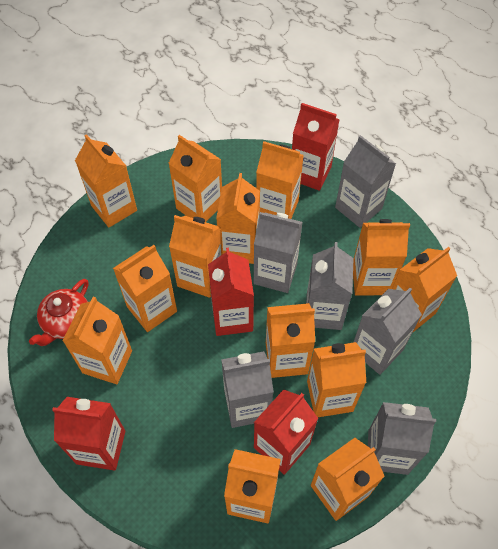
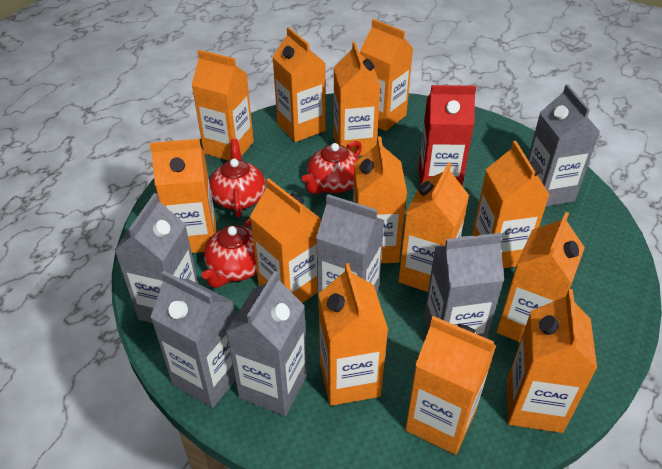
red carton: 4 -> 1
red teapot: 1 -> 3

